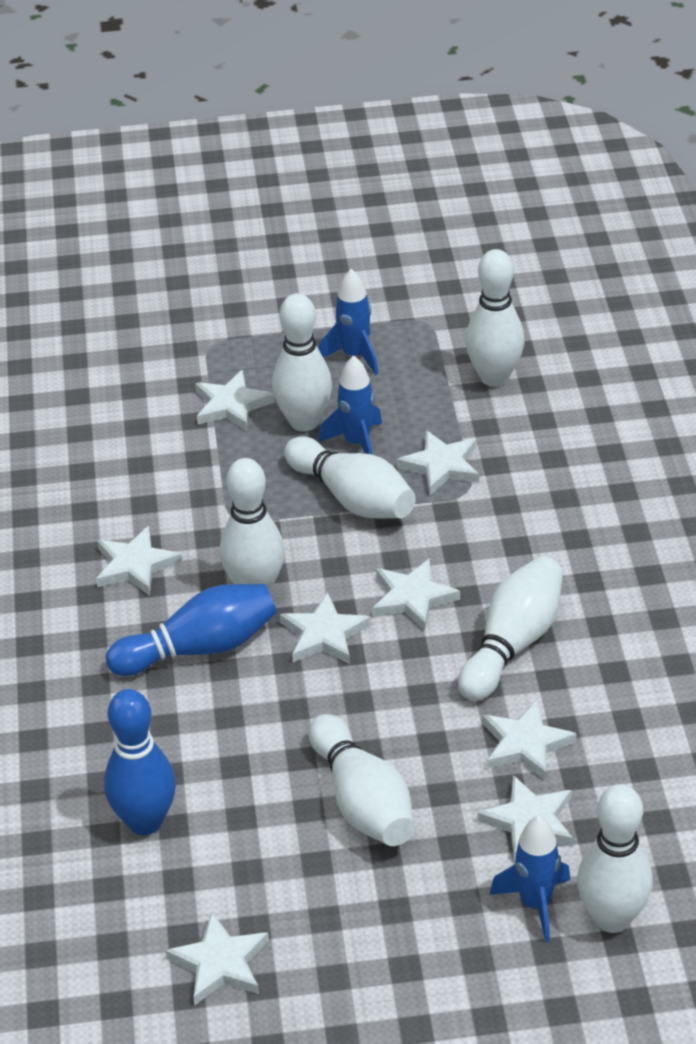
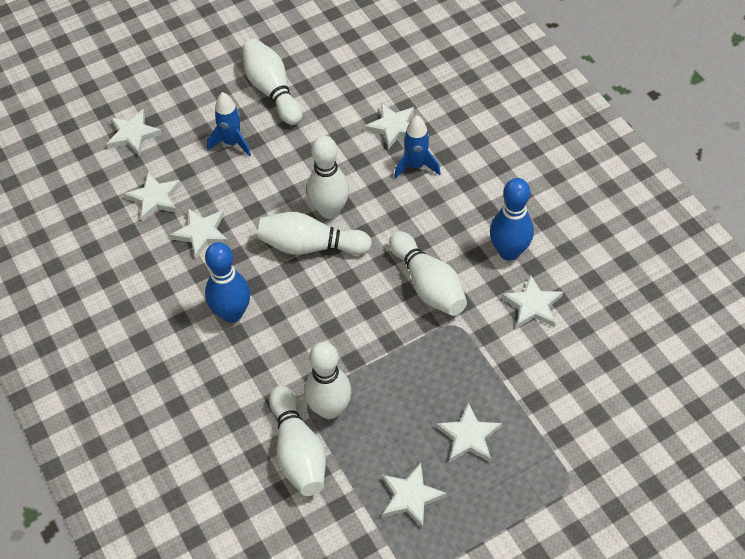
blue rocket: 3 -> 2
white bowling pin: 7 -> 6
white star: 8 -> 7

